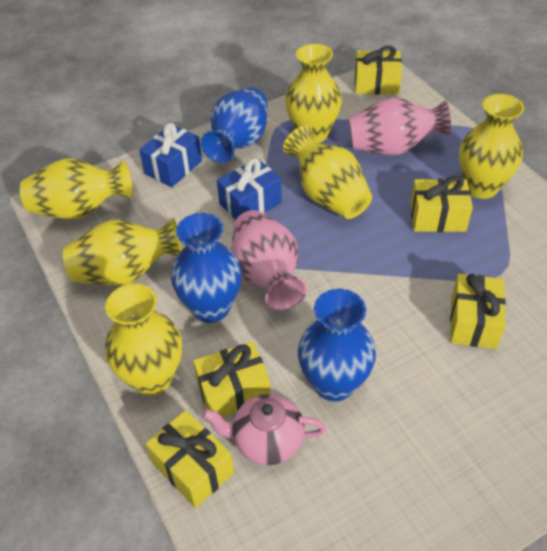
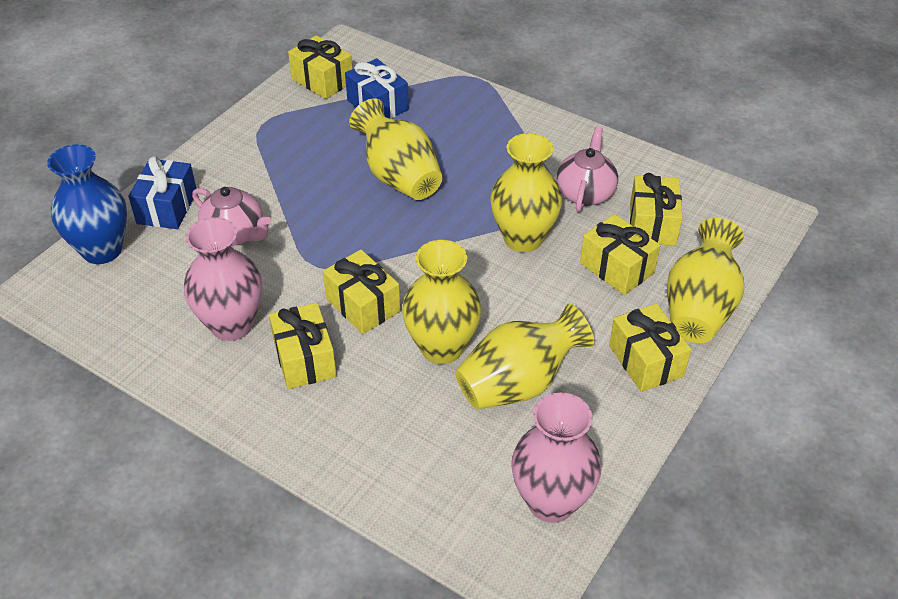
blue vase: 3 -> 1
pink teapot: 1 -> 2
yellow gift: 5 -> 6
yellow vase: 6 -> 5

